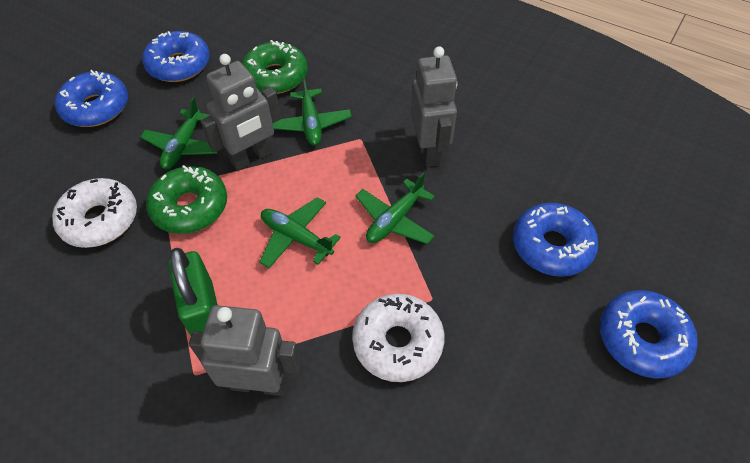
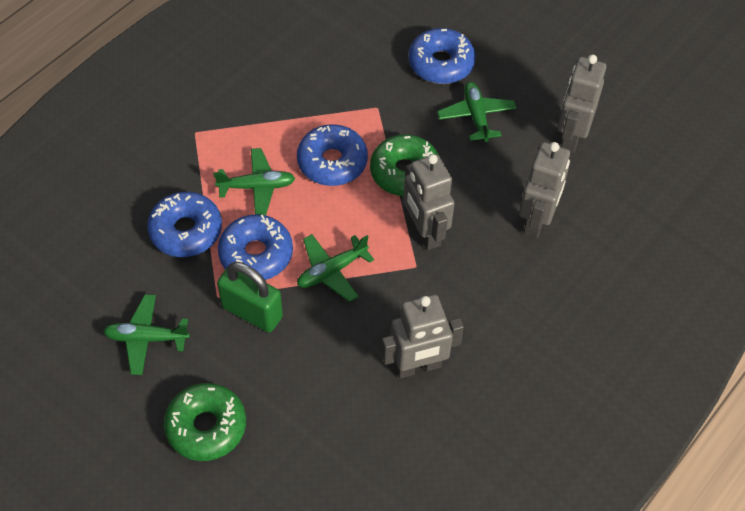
grey robot: 3 -> 4
white donut: 2 -> 0

